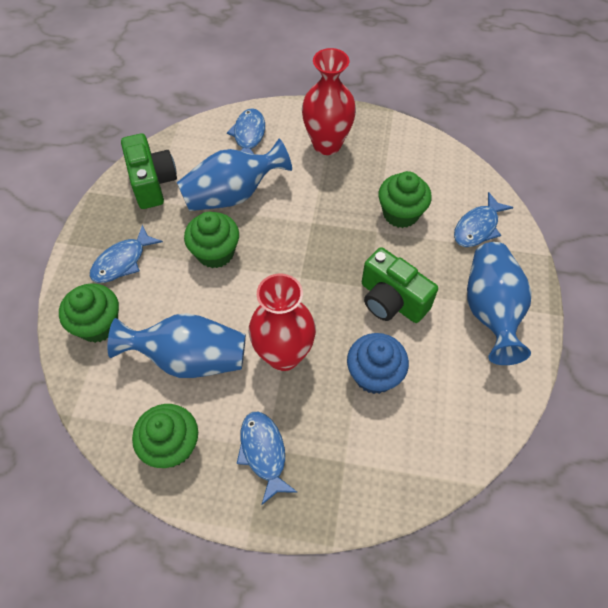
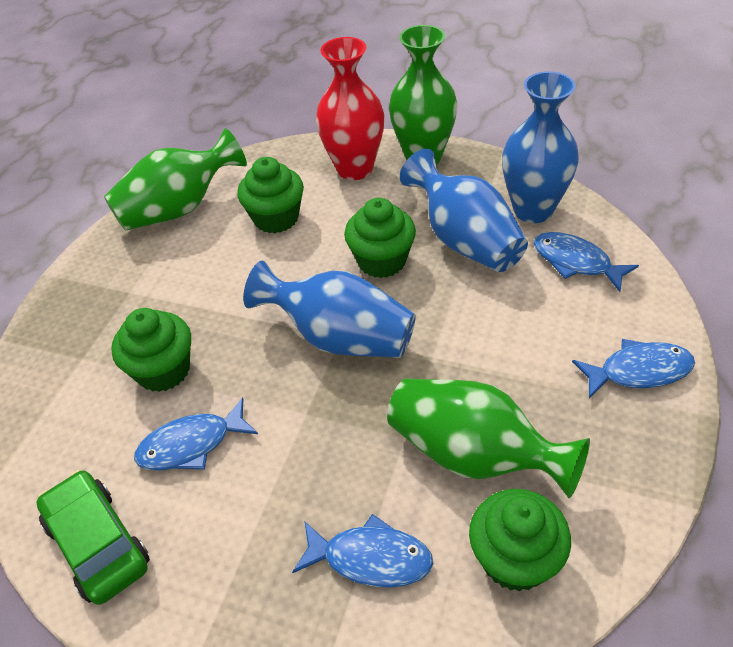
blue cupcake: 1 -> 0
green camera: 2 -> 0
green car: 0 -> 1
green vase: 0 -> 3
red vase: 2 -> 1

